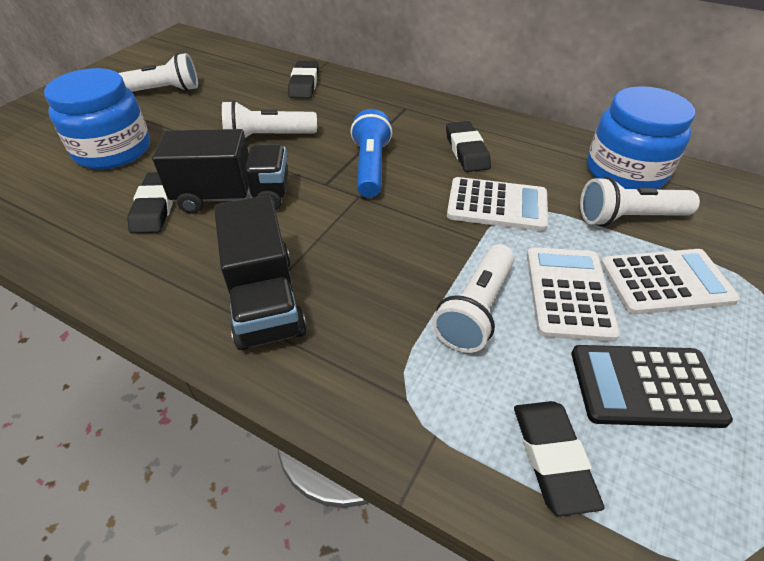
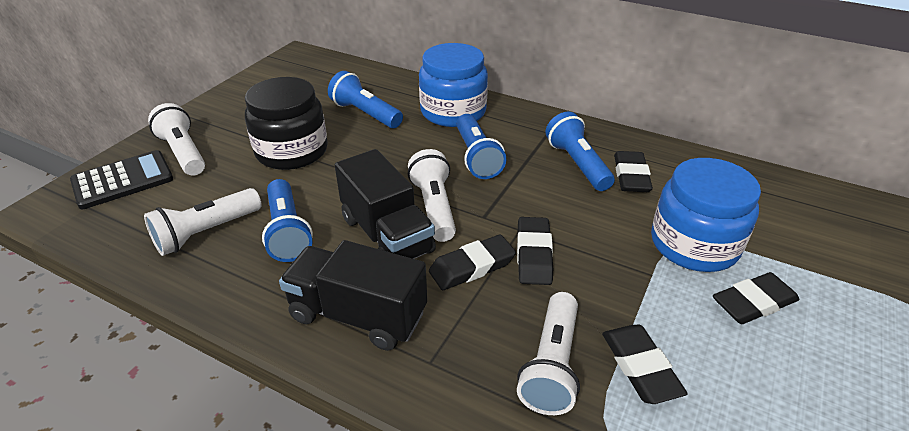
black eraser: 4 -> 5
black jar: 0 -> 1
blue flashlight: 1 -> 4
white calculator: 3 -> 0

